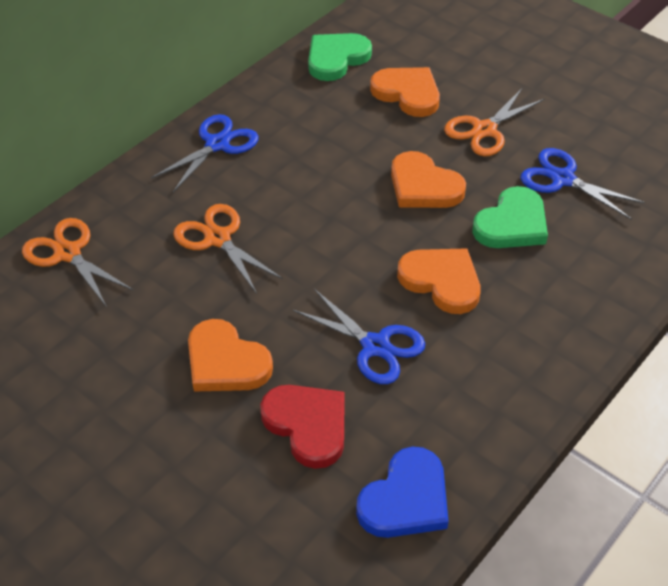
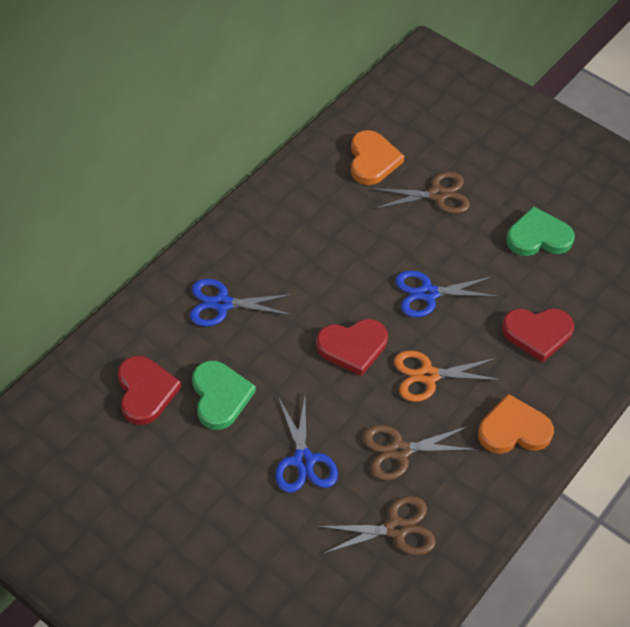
blue heart: 1 -> 0
brown scissors: 0 -> 3
orange heart: 4 -> 2
orange scissors: 3 -> 1
red heart: 1 -> 3

